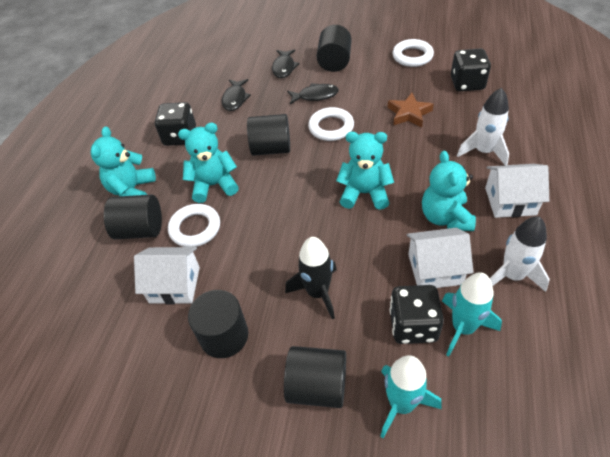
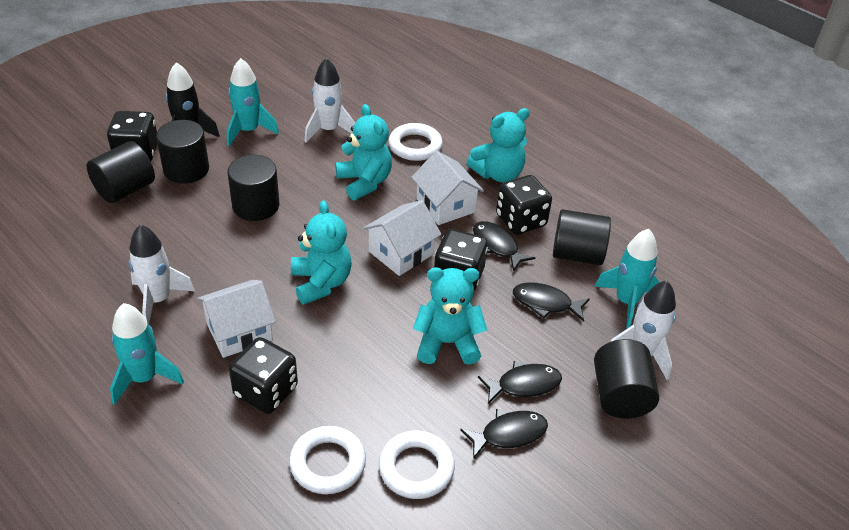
black dice: 3 -> 4
black fish: 3 -> 4
brown star: 1 -> 0
turquoise rocket: 2 -> 3
white rocket: 2 -> 3

